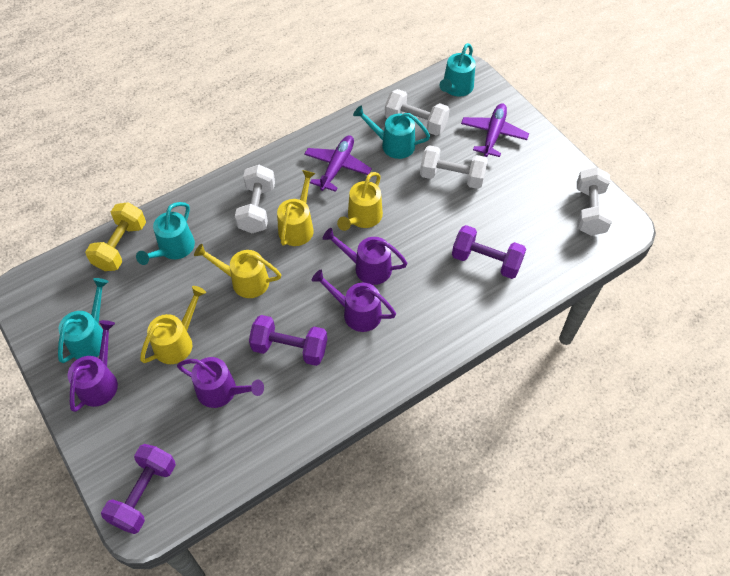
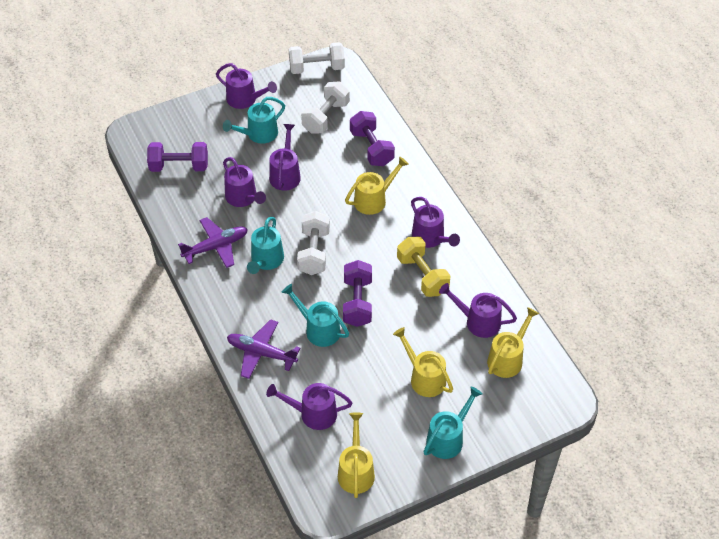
purple watering can: 4 -> 6
white dumbbell: 4 -> 3

